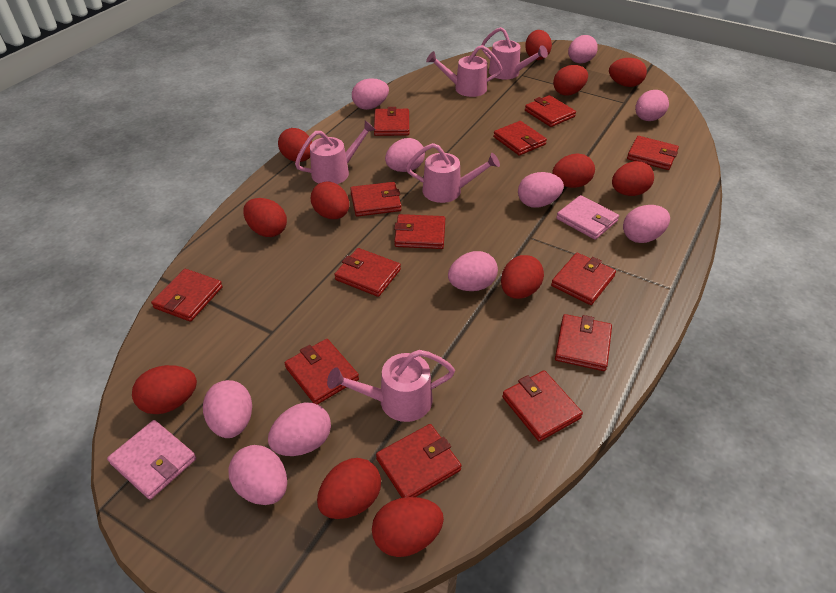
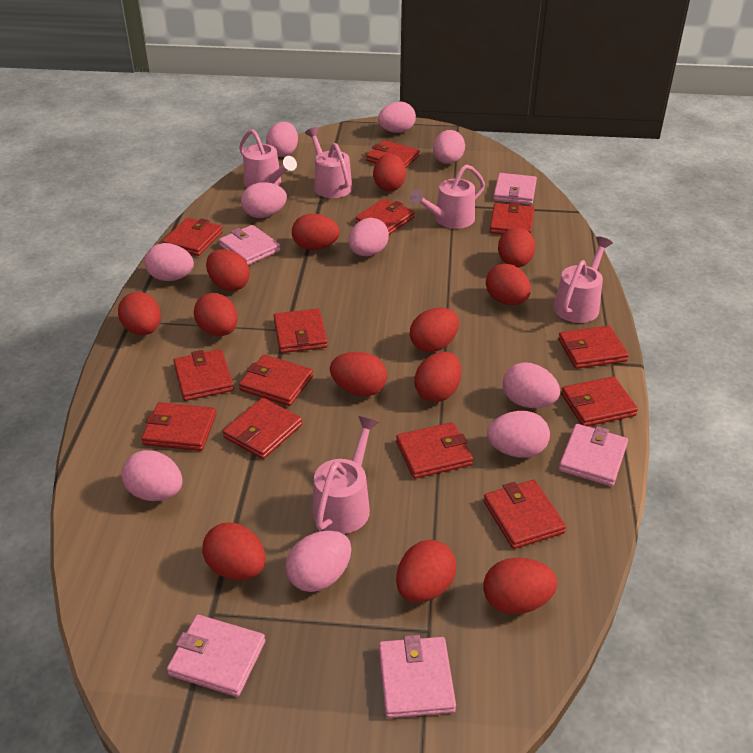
pink wallet: 2 -> 5
red egg: 12 -> 13

